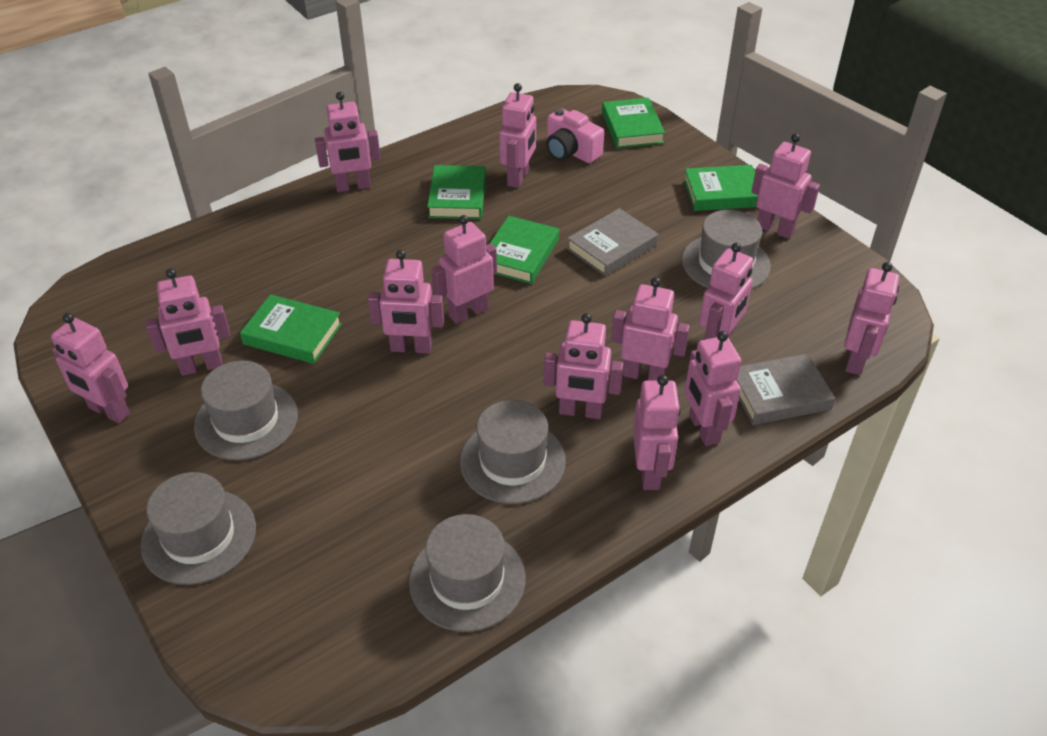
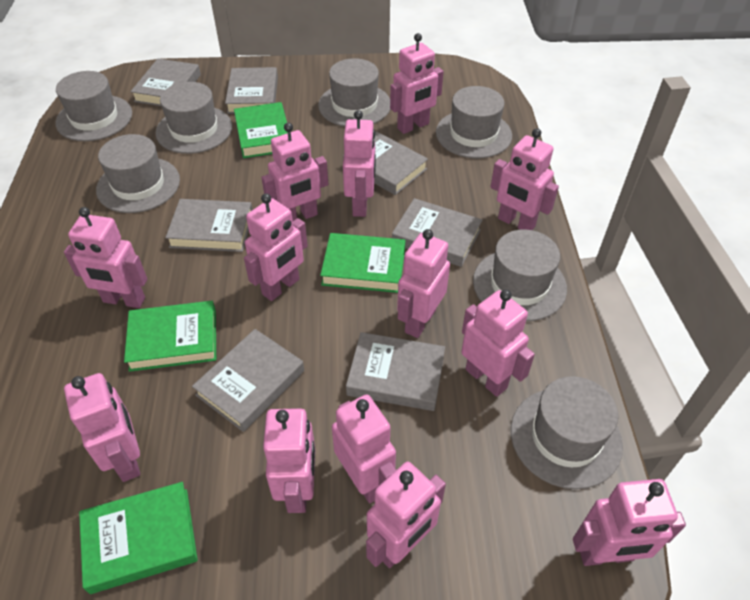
green book: 5 -> 4
grey book: 2 -> 7
grey hat: 5 -> 7
pink camera: 1 -> 0

